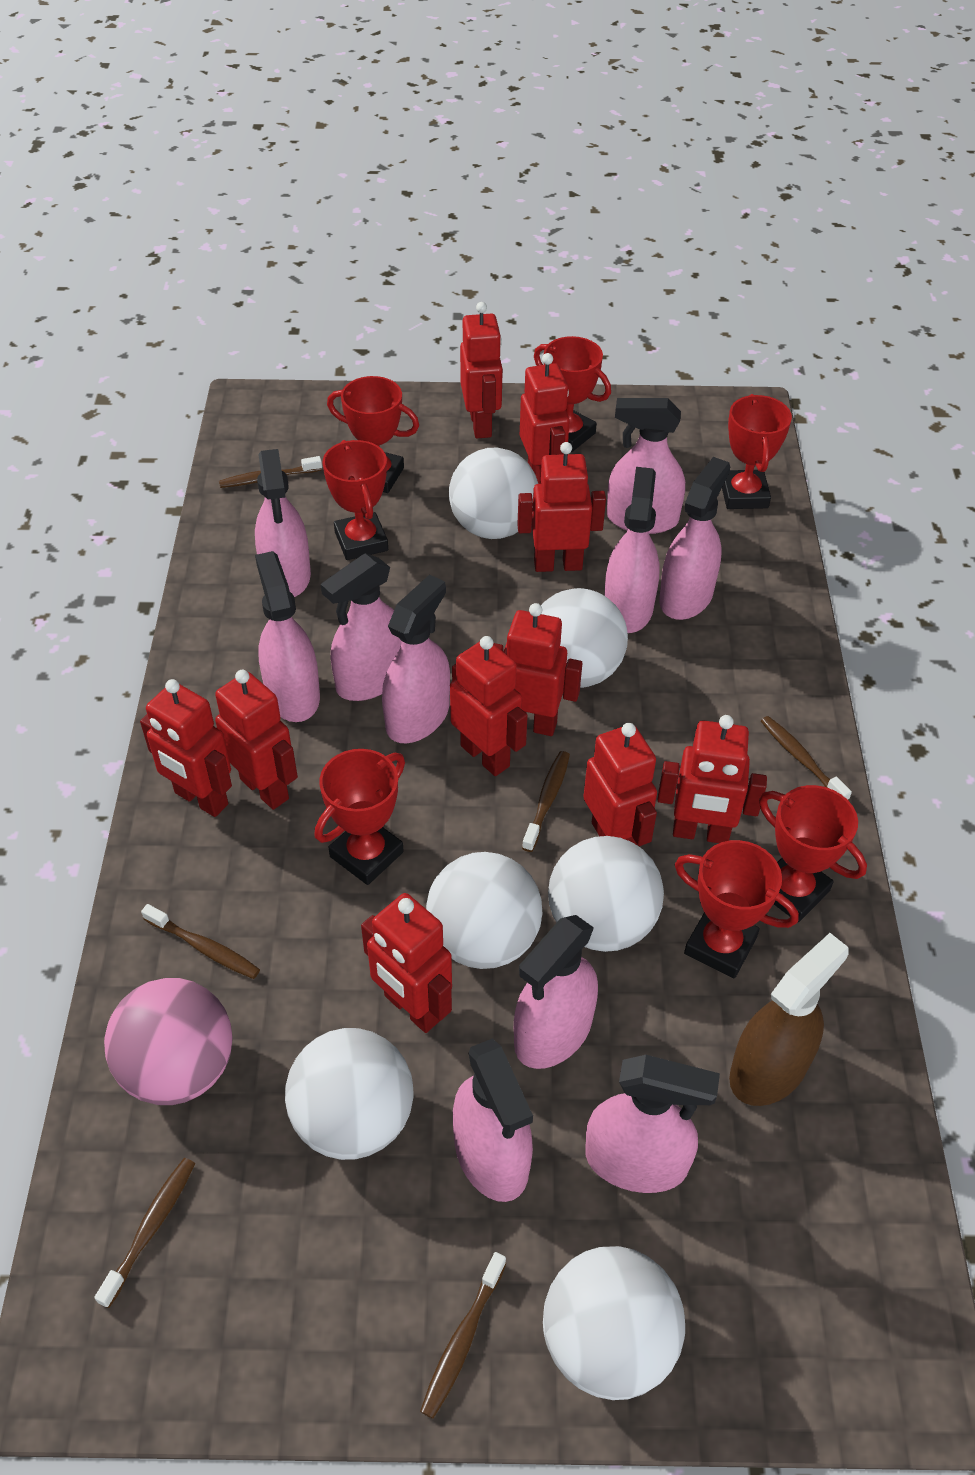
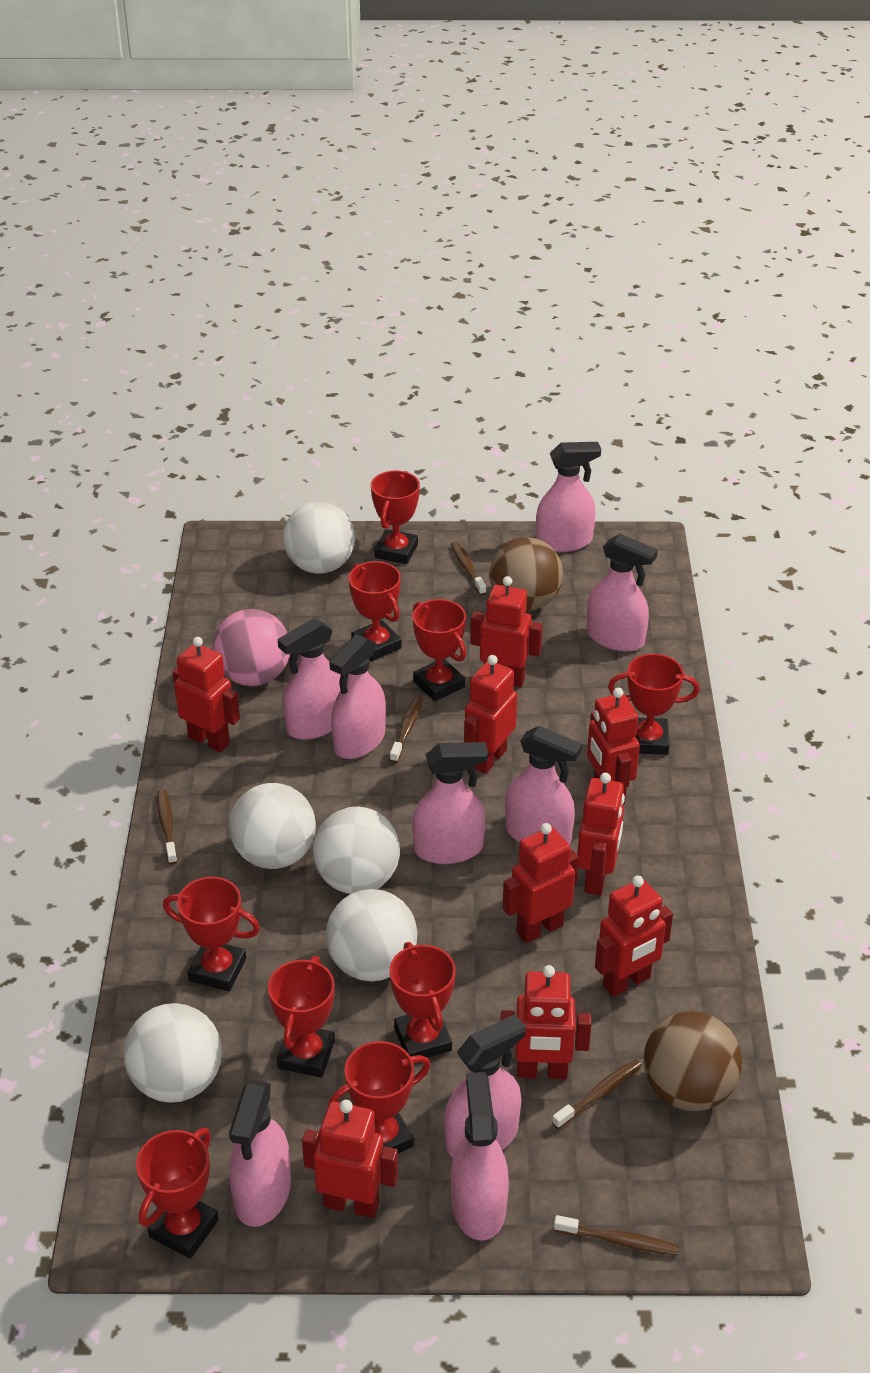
brown ball: 0 -> 2
brown spray bottle: 1 -> 0
brown toothbrush: 6 -> 5
pink spray bottle: 10 -> 9
red robot: 10 -> 9
red trophy: 7 -> 9
white ball: 6 -> 5

